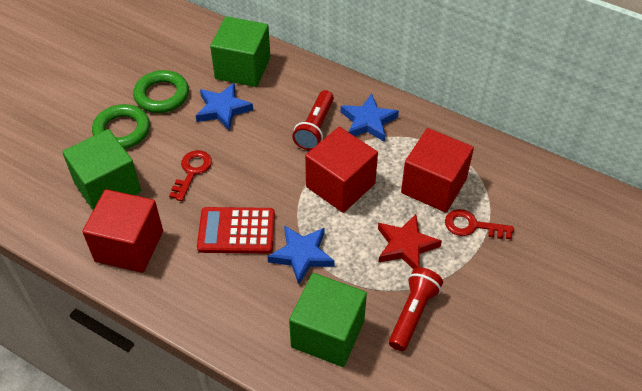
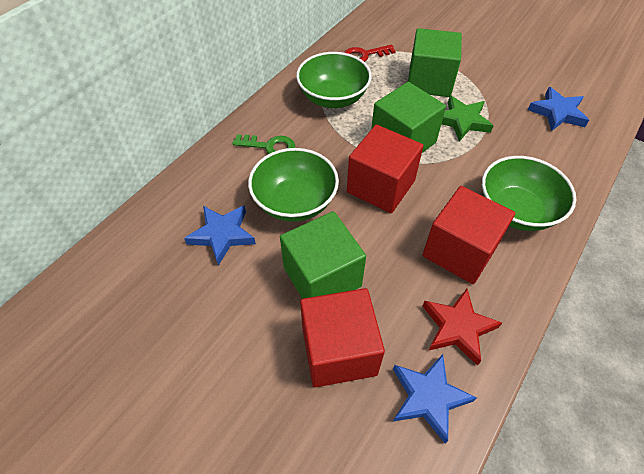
green bowl: 0 -> 3
green key: 0 -> 1
green ring: 2 -> 0
green star: 0 -> 1
red calculator: 1 -> 0
red flashlight: 2 -> 0
red key: 2 -> 1

